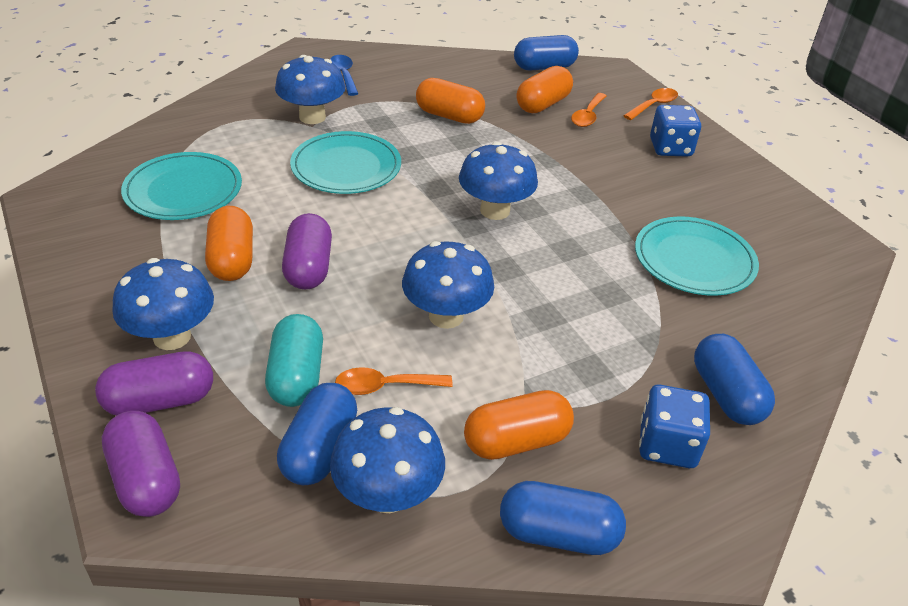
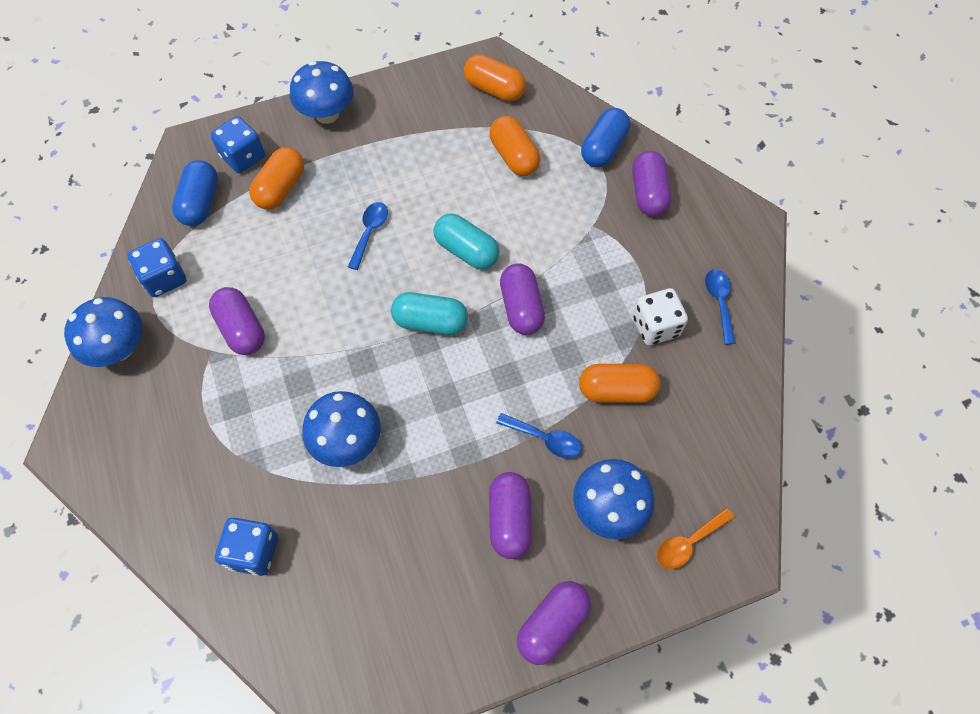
blue capsule: 4 -> 2
blue dice: 2 -> 3
blue mushroom: 5 -> 4
blue spoon: 1 -> 3
orange spoon: 3 -> 1
purple capsule: 3 -> 5
turquoise capsule: 1 -> 2
turquoise plate: 3 -> 0
white dice: 0 -> 1

